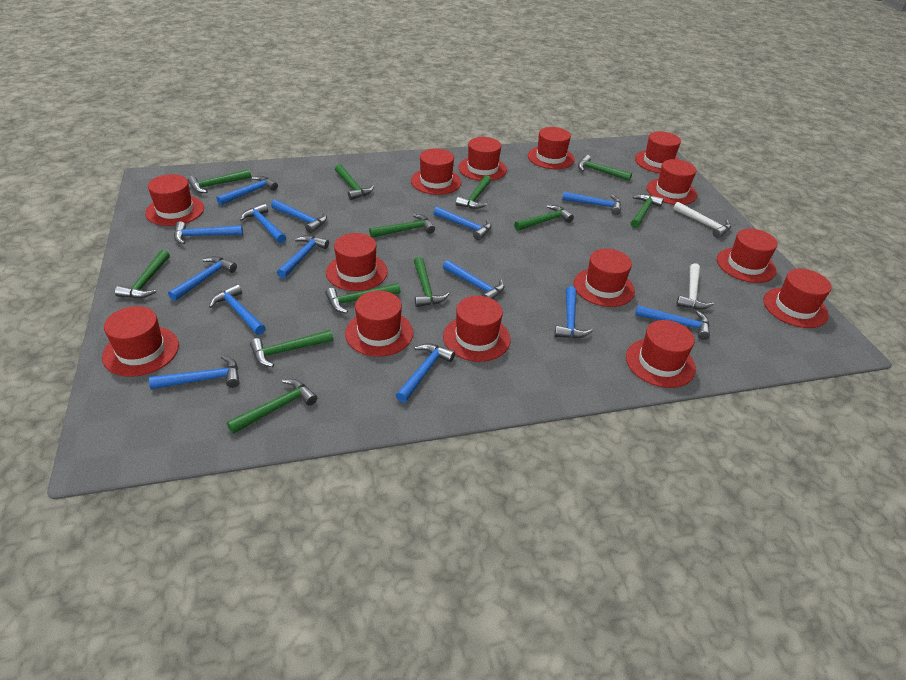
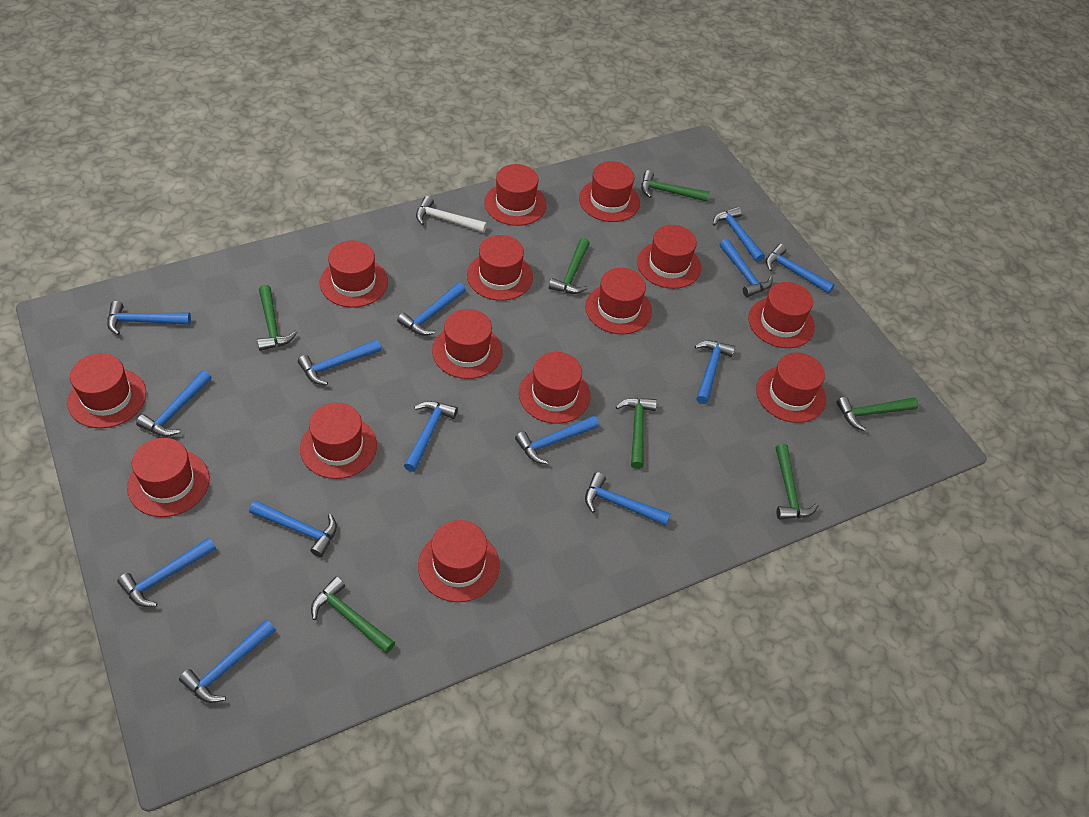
green hammer: 12 -> 7
white hammer: 2 -> 1

